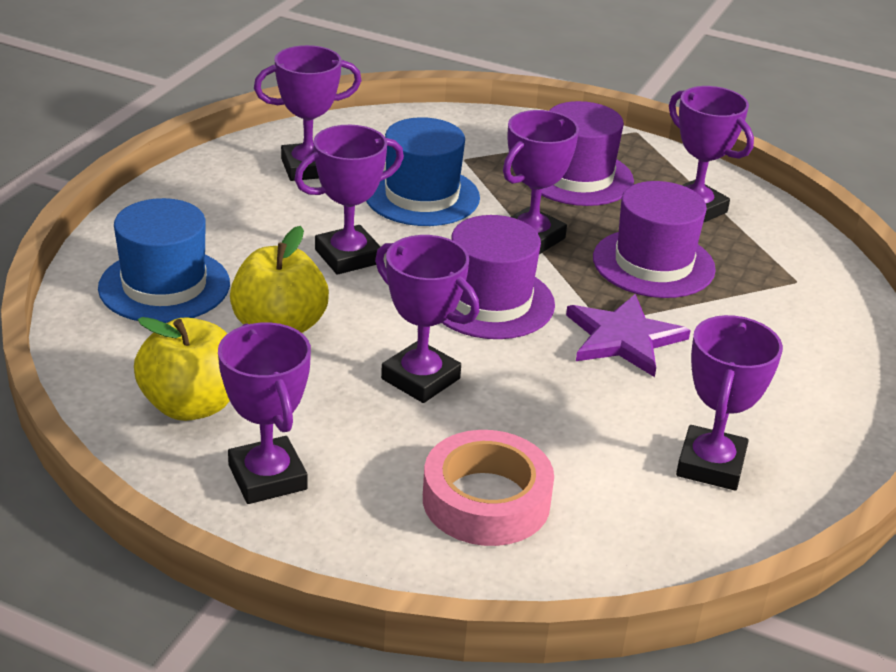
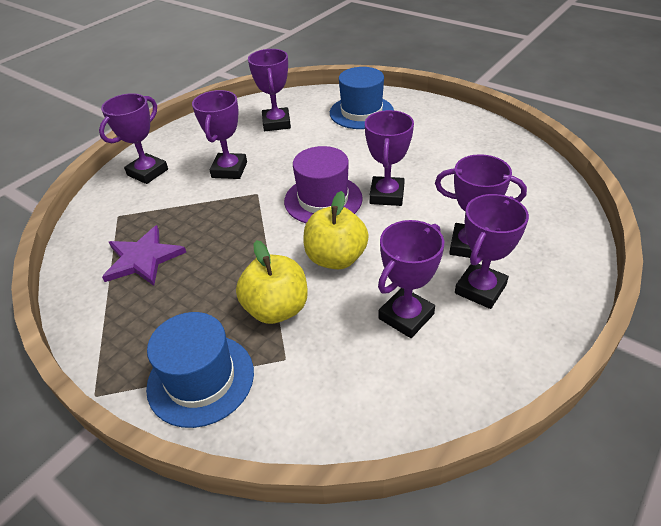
pink tape: 1 -> 0
purple hat: 3 -> 1

